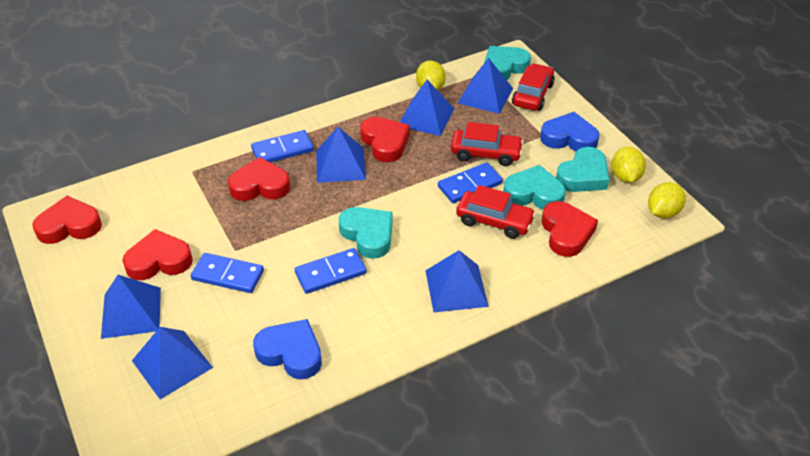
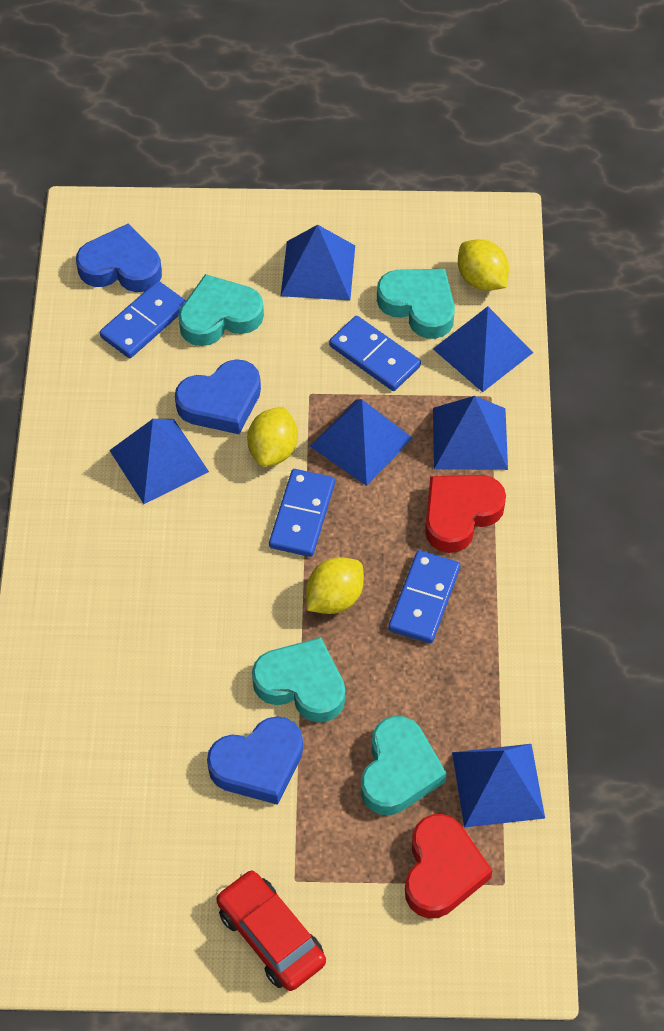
blue heart: 2 -> 3
red car: 3 -> 1
red heart: 5 -> 2

